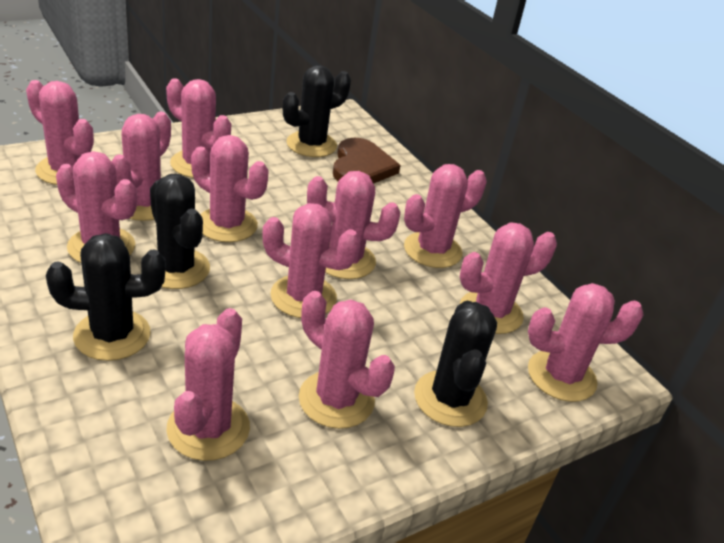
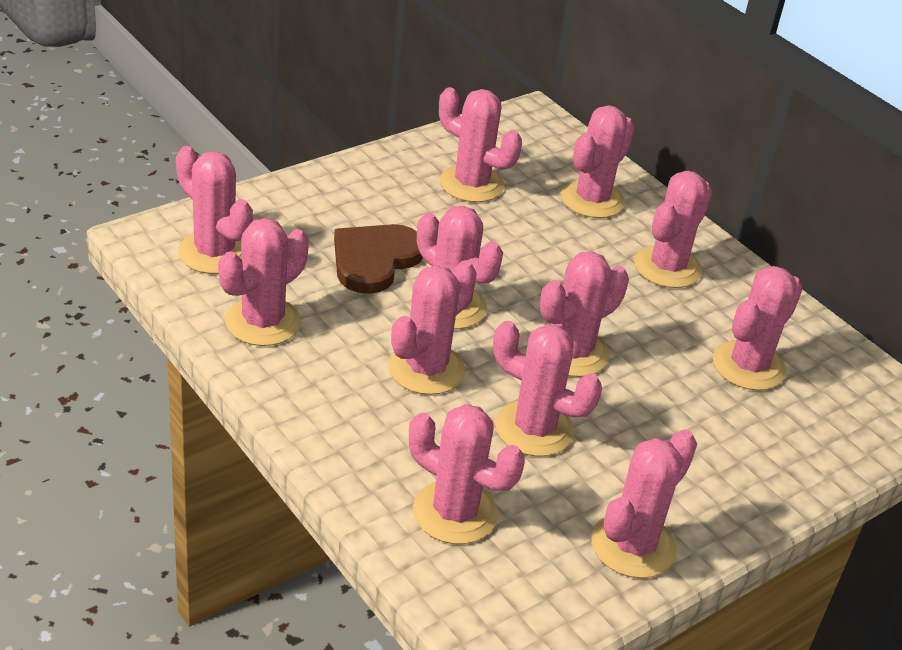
black cactus: 4 -> 0

